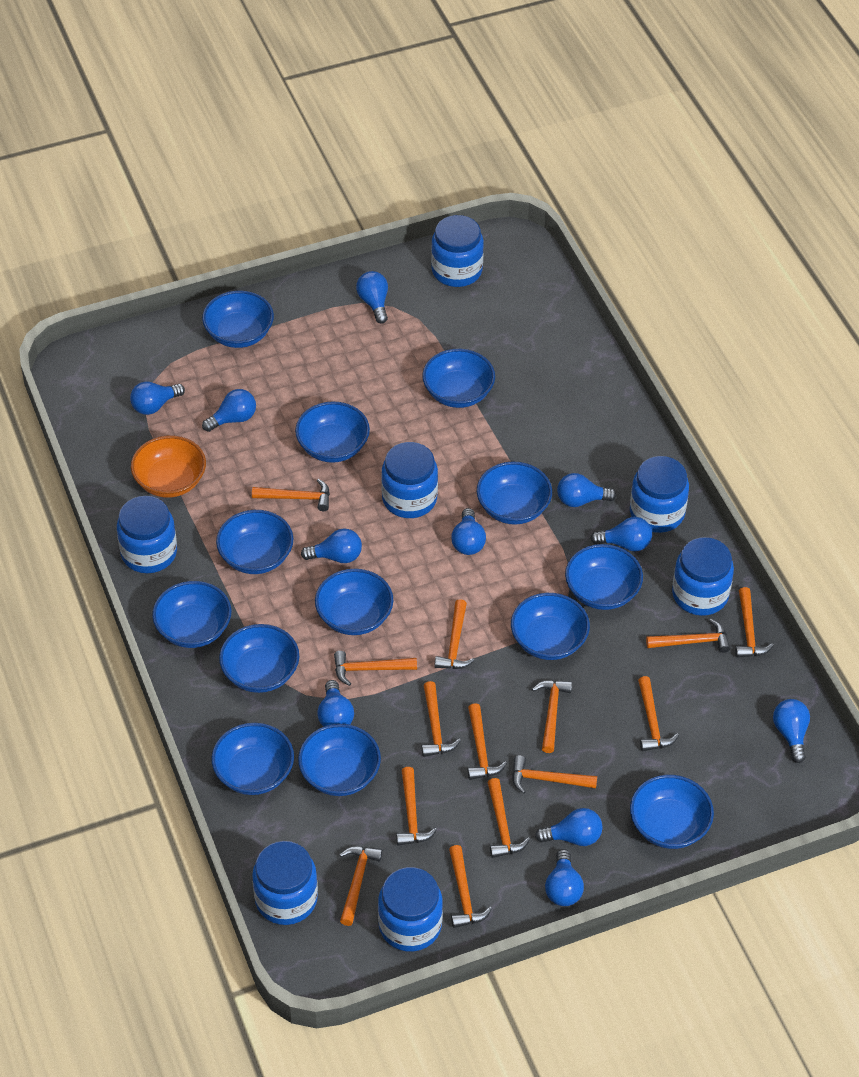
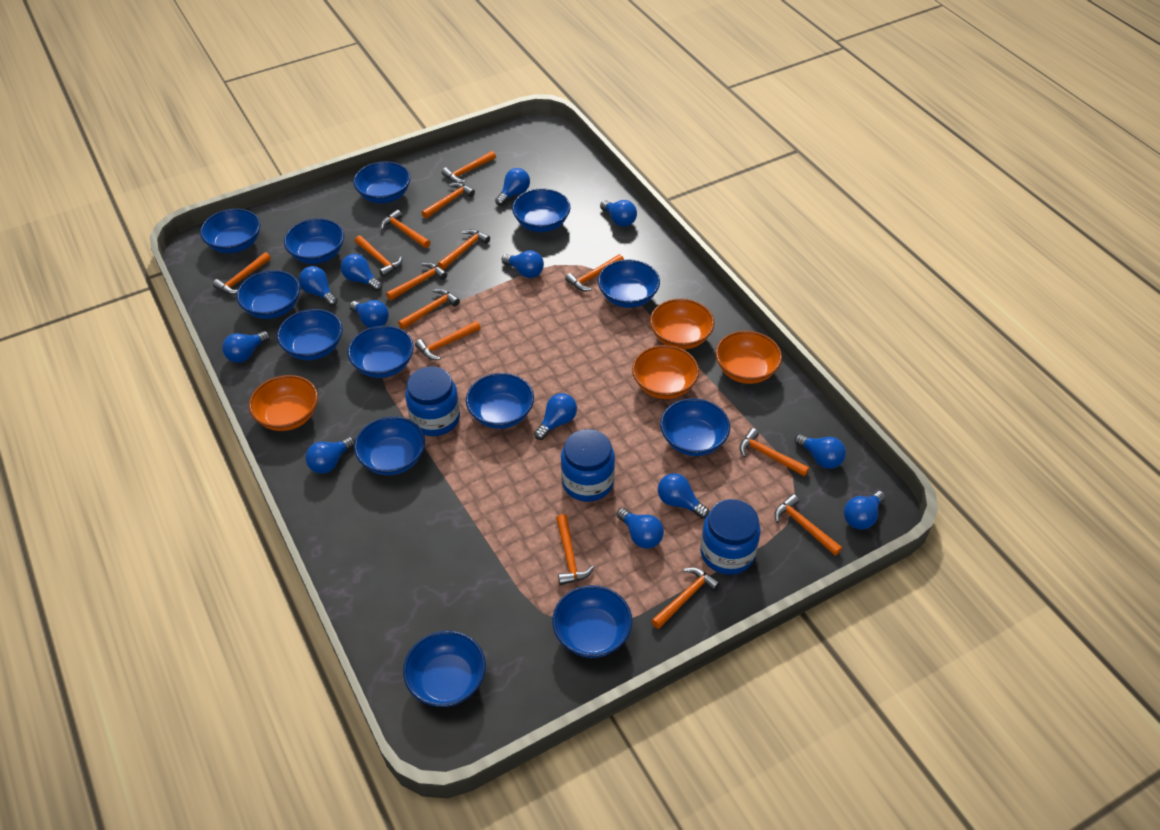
blue jar: 7 -> 3
blue light bulb: 11 -> 13
orange bowl: 1 -> 4

